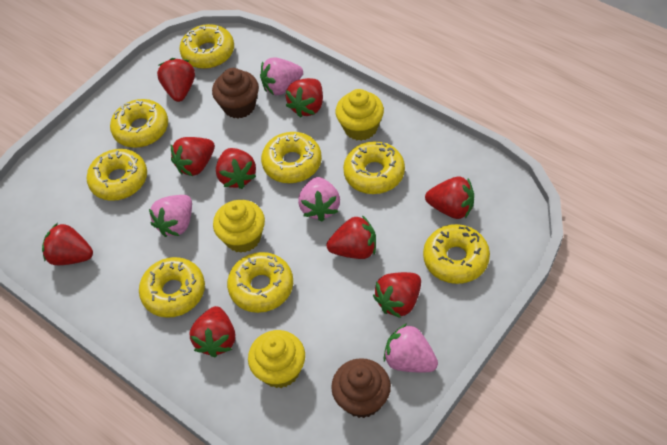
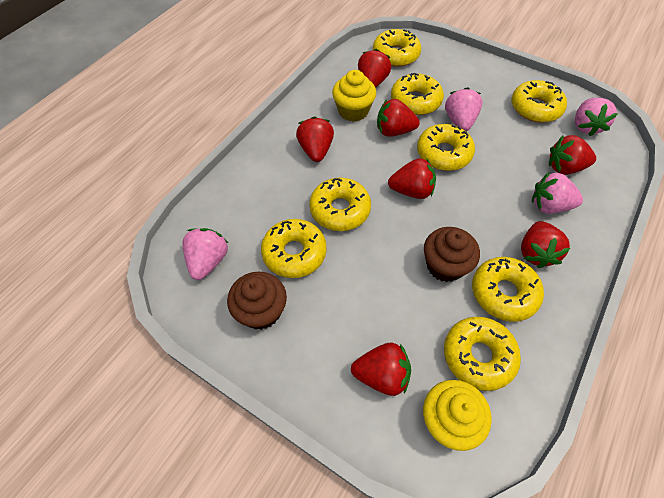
red strawberry: 9 -> 7
yellow cupcake: 3 -> 2

